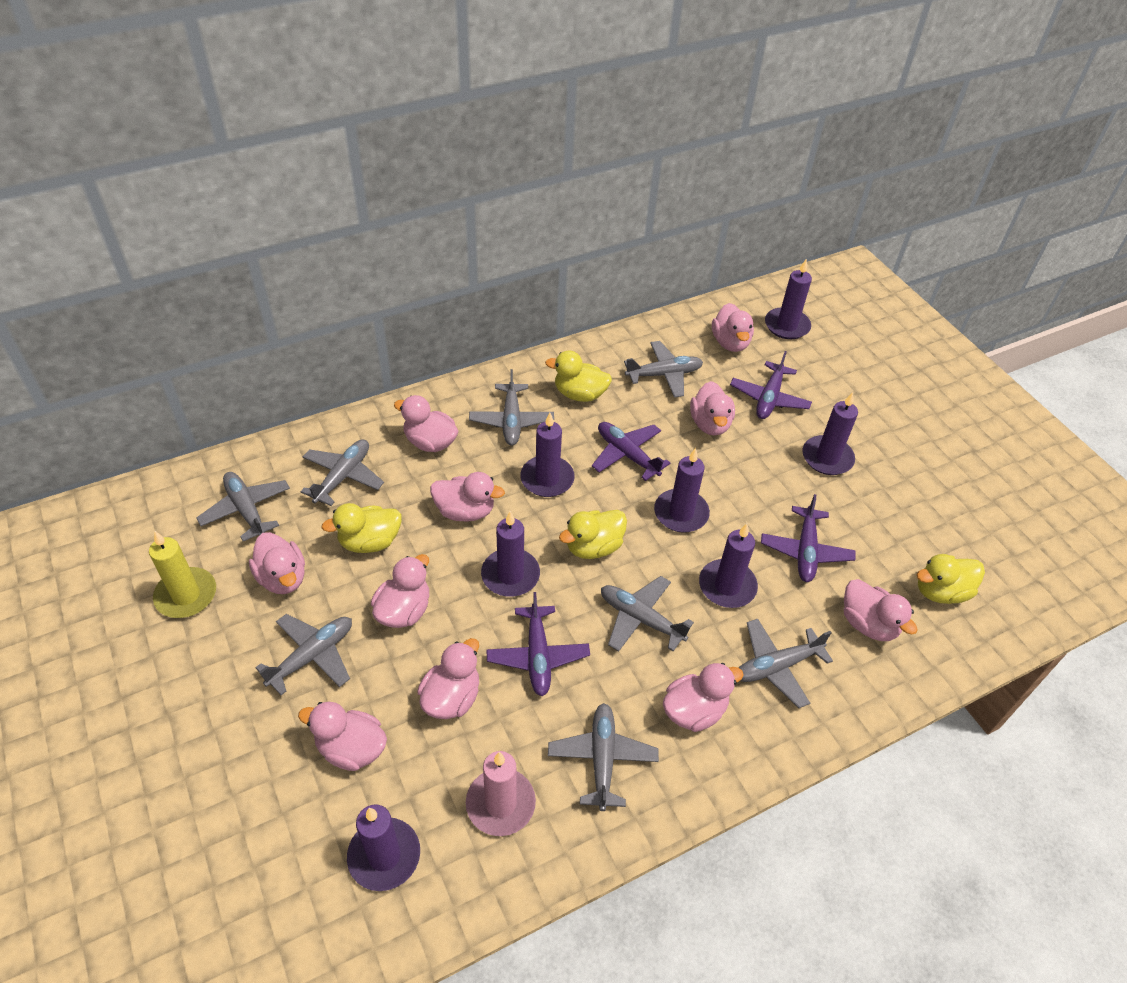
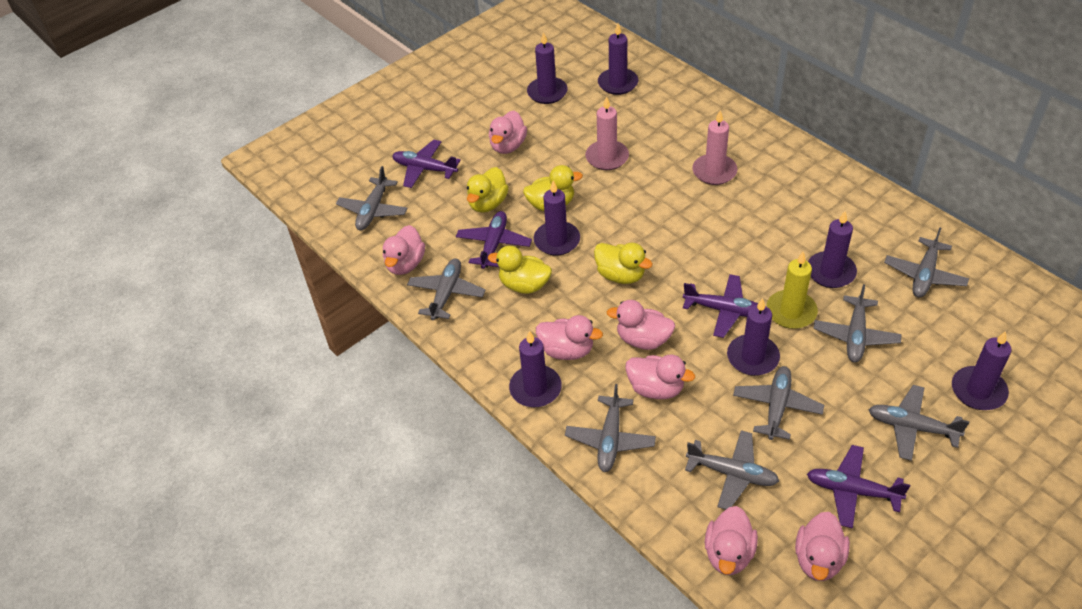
pink candle: 1 -> 2
pink duck: 10 -> 7

